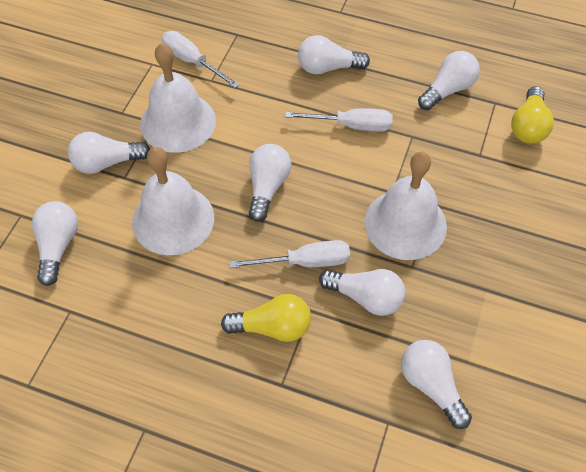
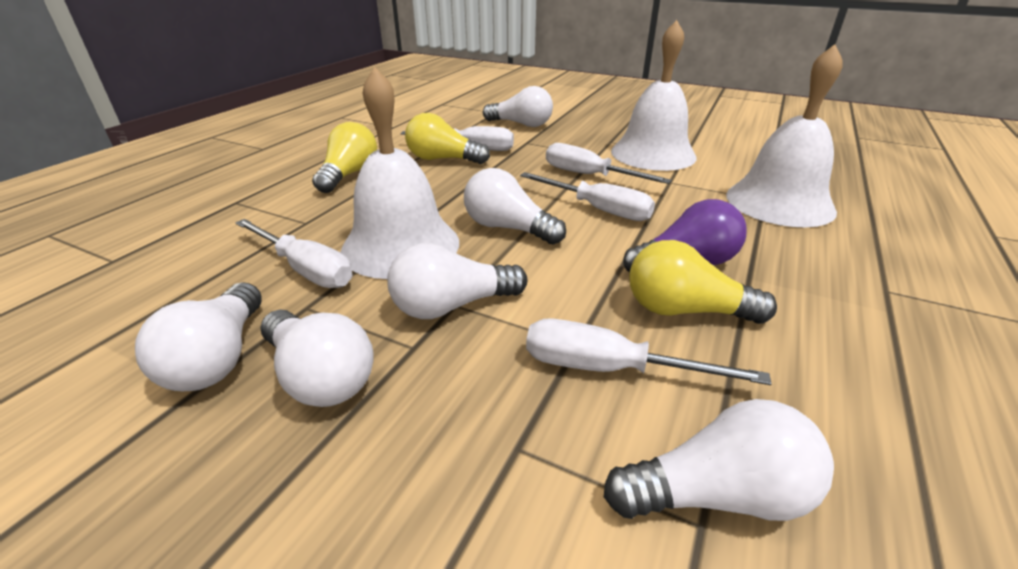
purple light bulb: 0 -> 1
white light bulb: 7 -> 6
white screwdriver: 3 -> 5
yellow light bulb: 2 -> 3

